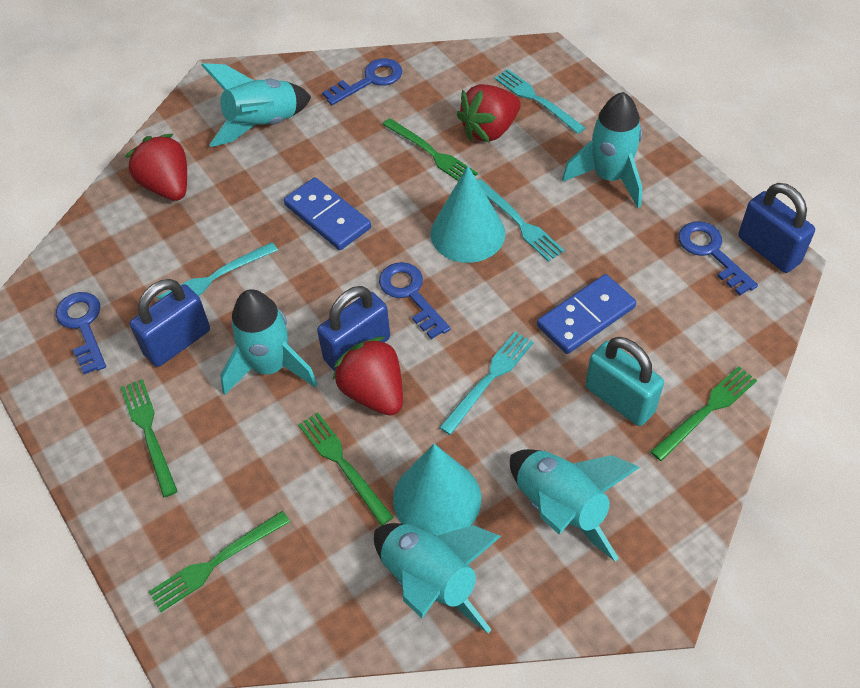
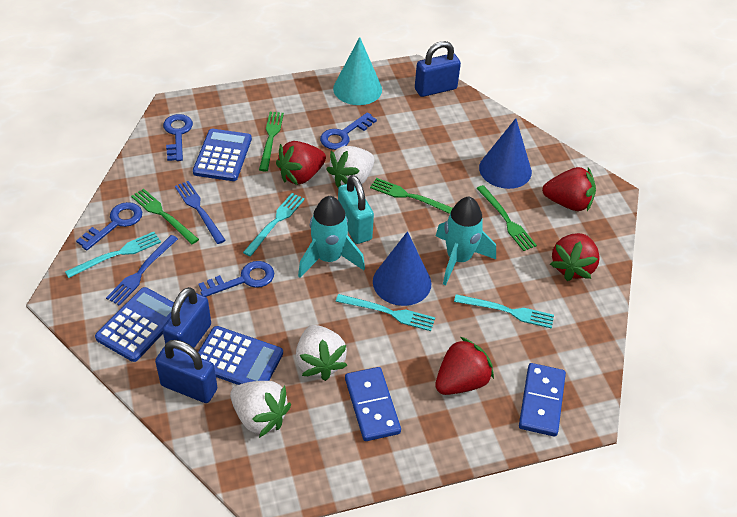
blue calculator: 0 -> 3
blue cone: 0 -> 2
blue fork: 0 -> 2
green fork: 5 -> 4
red strawberry: 3 -> 4
turquoise cone: 2 -> 1
turquoise rocket: 5 -> 2
white strawberry: 0 -> 3

